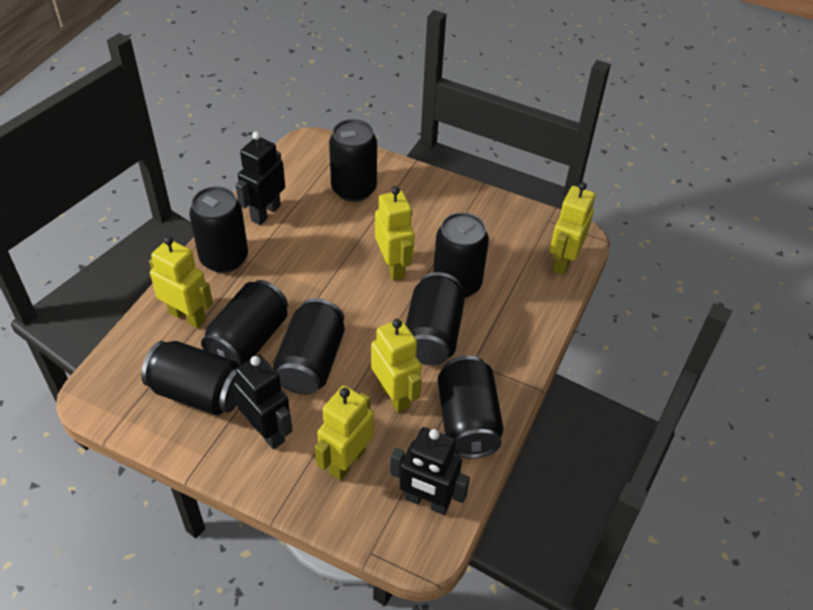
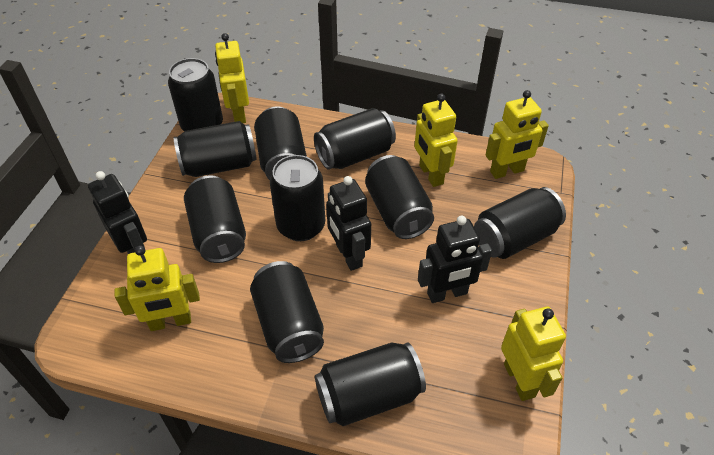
black can: 8 -> 10

